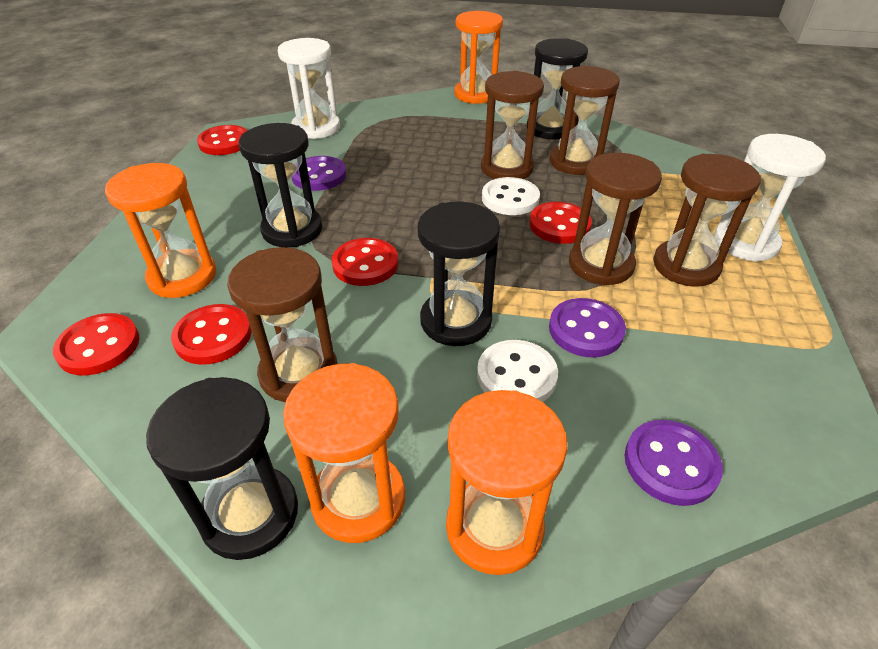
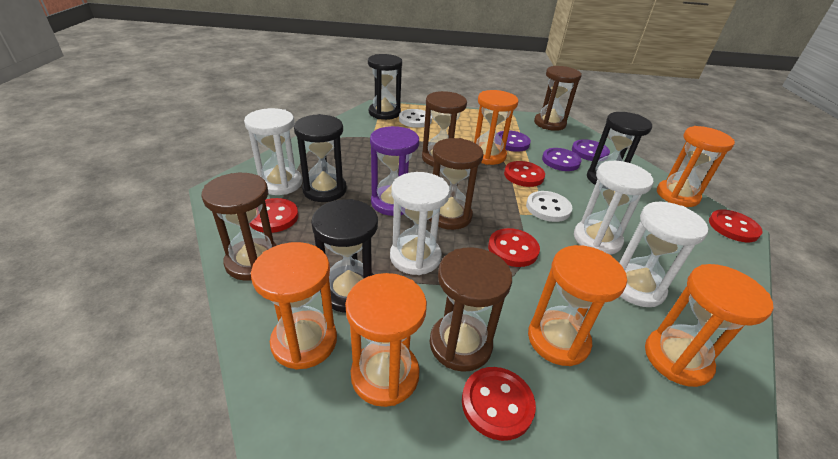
orange hourglass: 4 -> 6
purple hourglass: 0 -> 1
white hourglass: 2 -> 4

